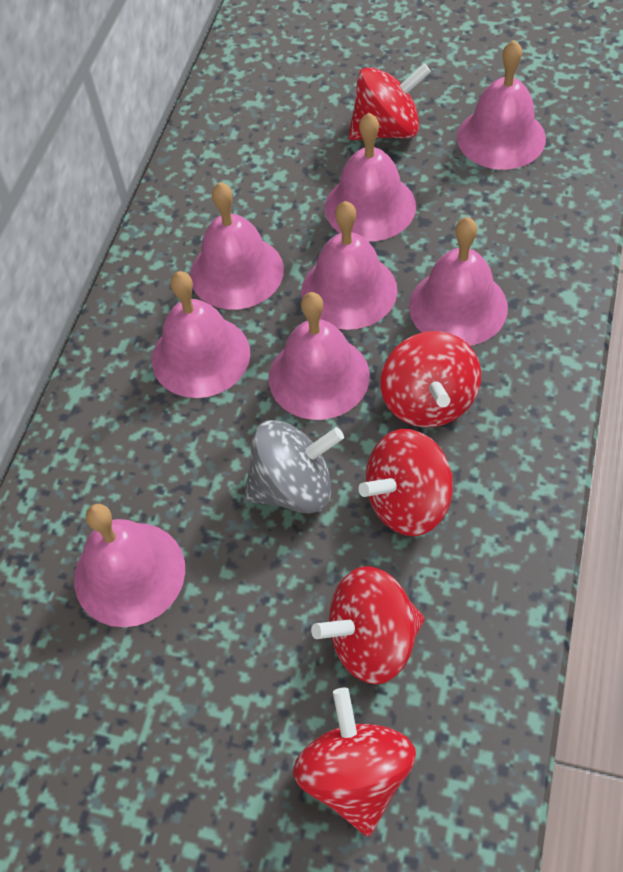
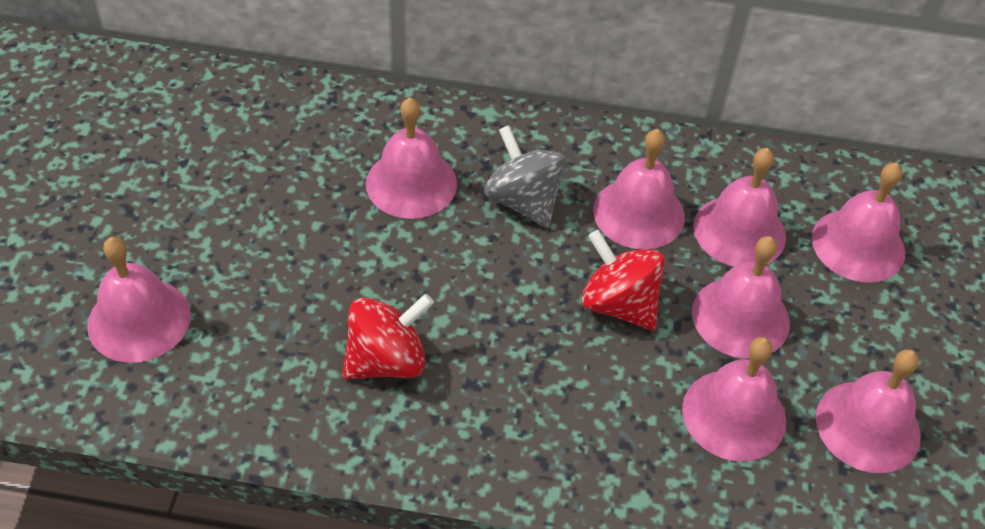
red spinning top: 5 -> 2

